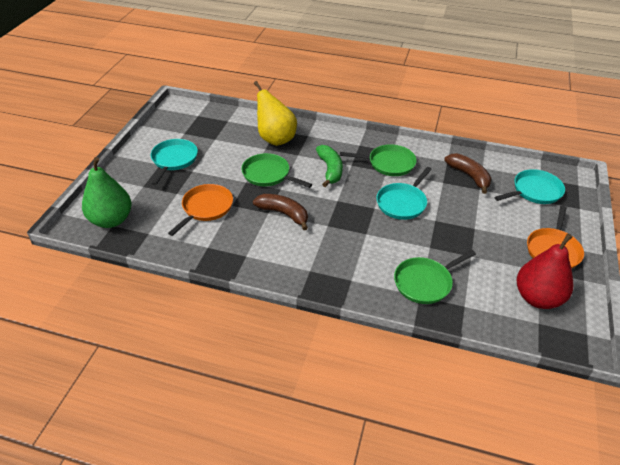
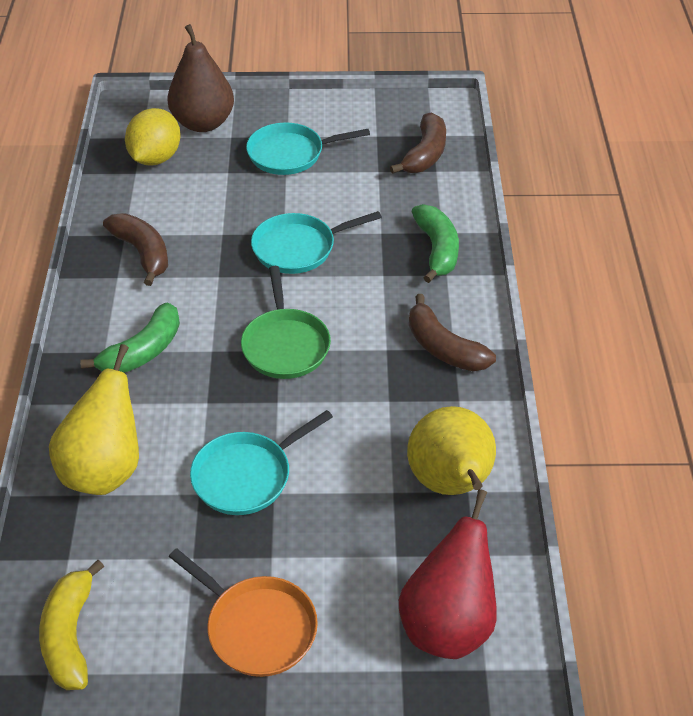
brown banana: 2 -> 3
brown pear: 0 -> 1
green banana: 1 -> 2
green pan: 3 -> 1
green pear: 1 -> 0
orange pan: 2 -> 1
yellow banana: 0 -> 1
yellow lemon: 0 -> 1
yellow pear: 1 -> 2

